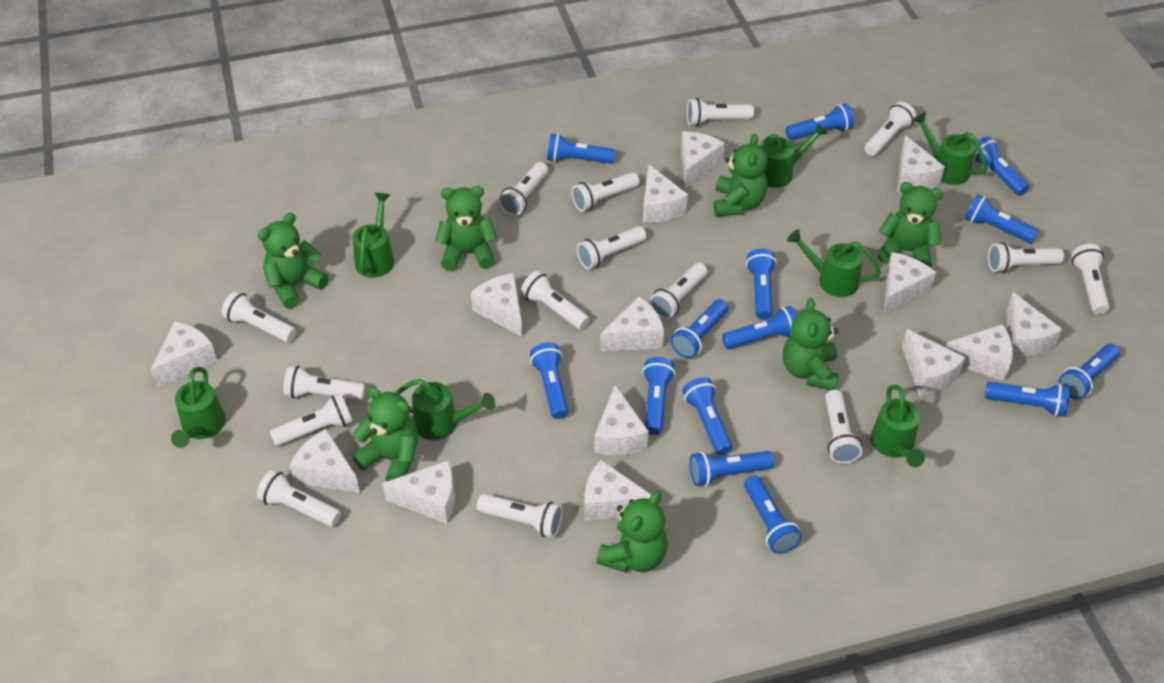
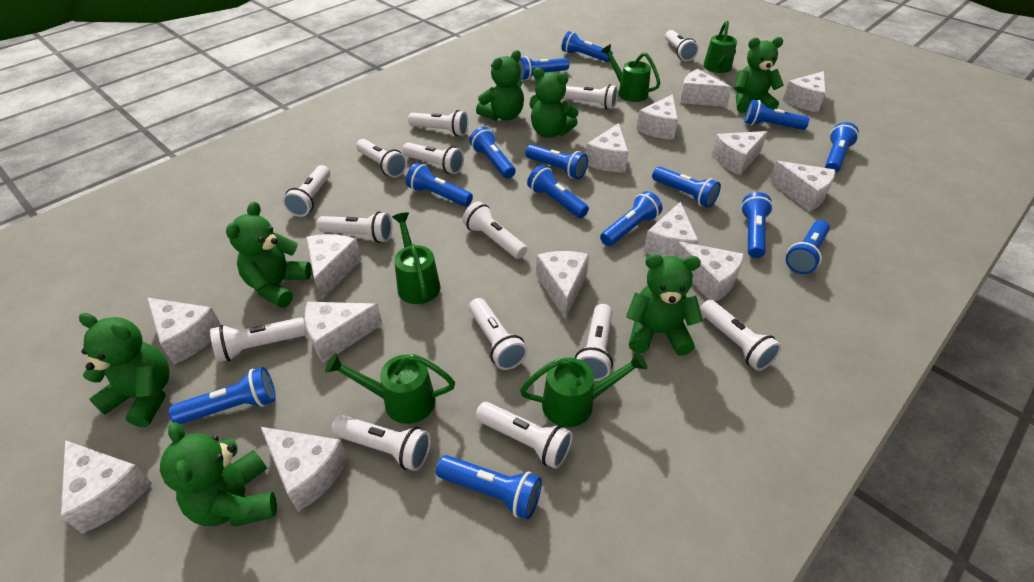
green watering can: 7 -> 5
white flashlight: 15 -> 14

